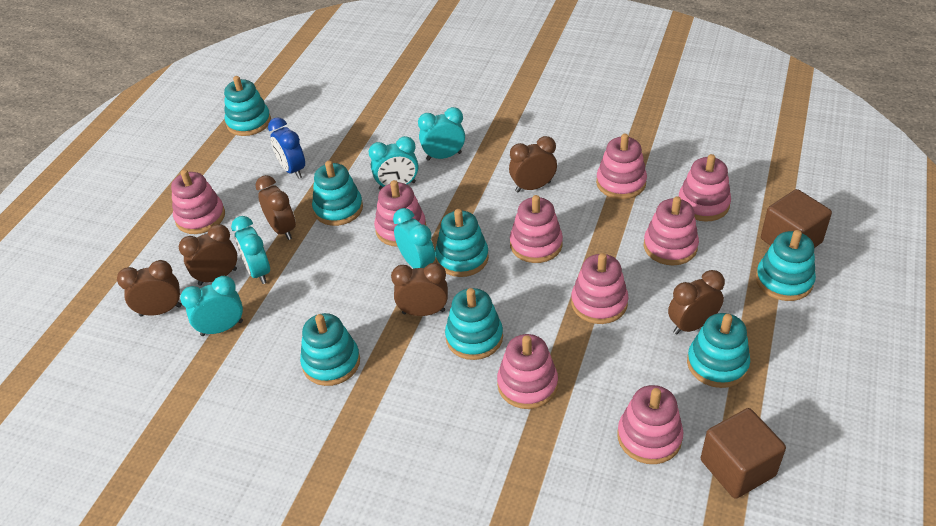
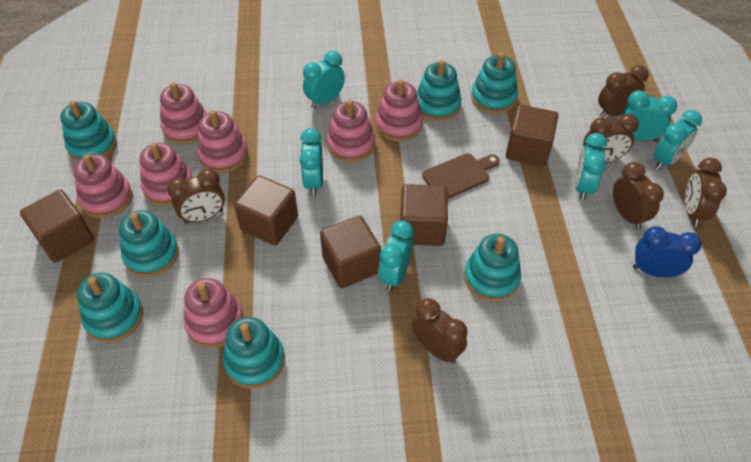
brown cube: 2 -> 5
brown cutting board: 0 -> 1
pink stacking toy: 9 -> 7
turquoise clock: 5 -> 6

